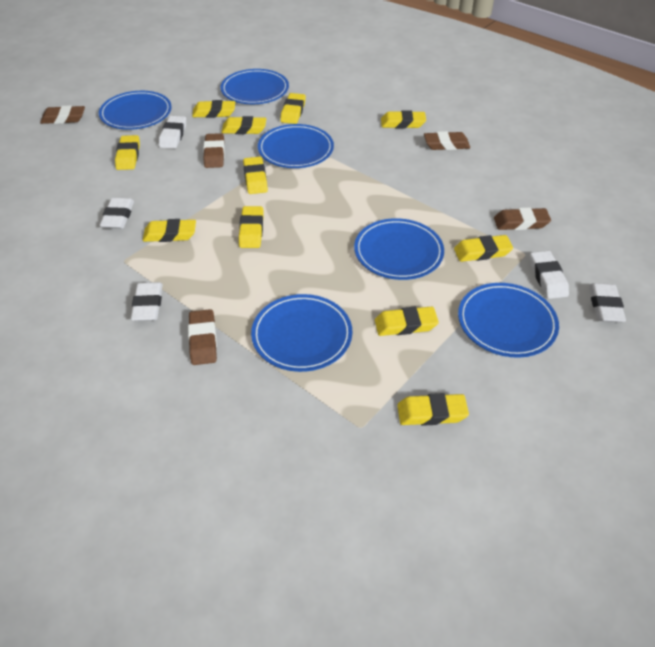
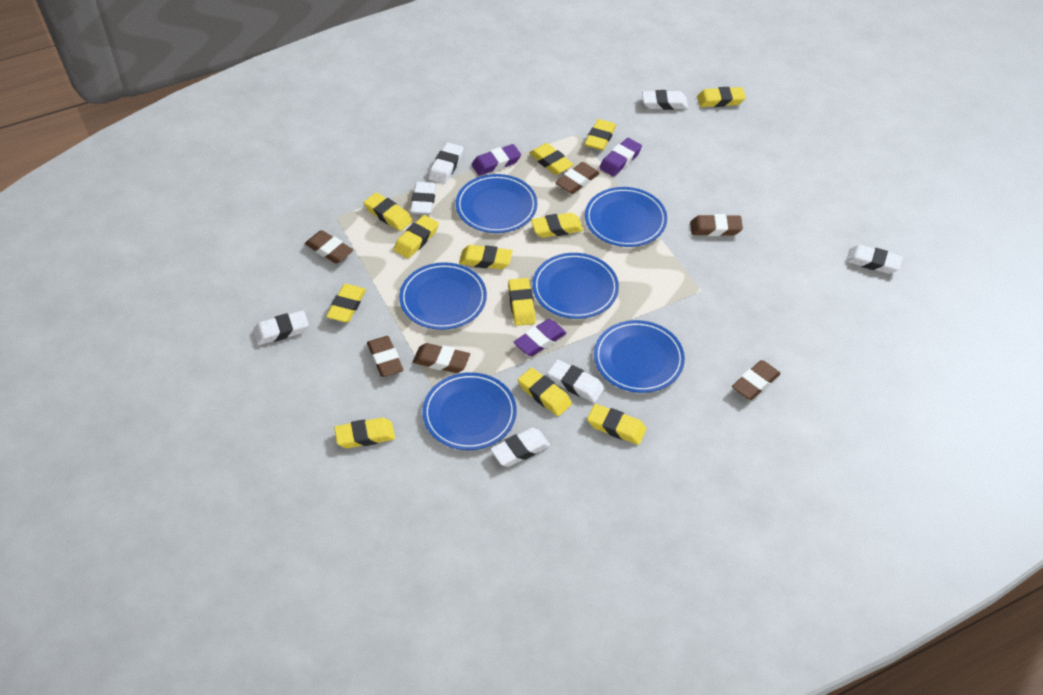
brown eraser: 5 -> 6
purple eraser: 0 -> 3
white eraser: 5 -> 7
yellow eraser: 11 -> 12

